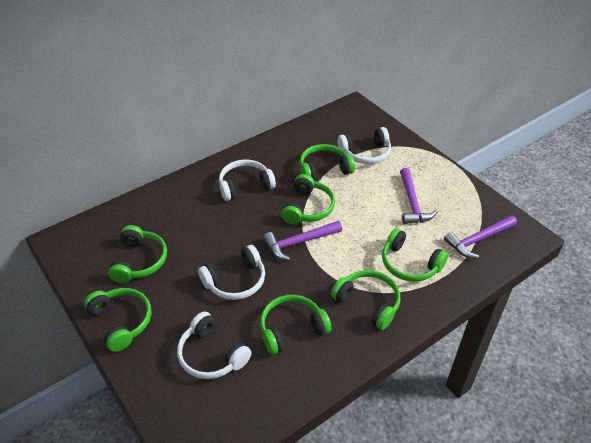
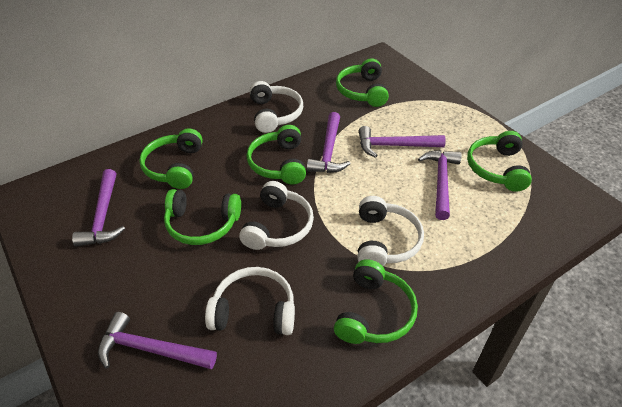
green headphones: 7 -> 6
purple hammer: 3 -> 5

